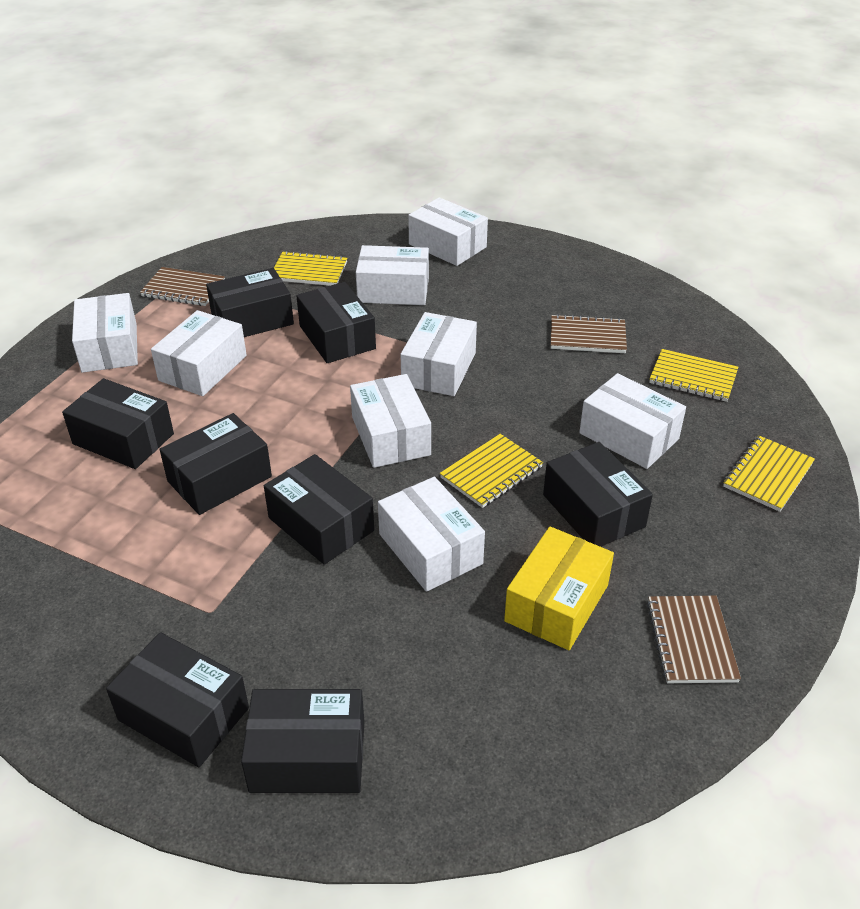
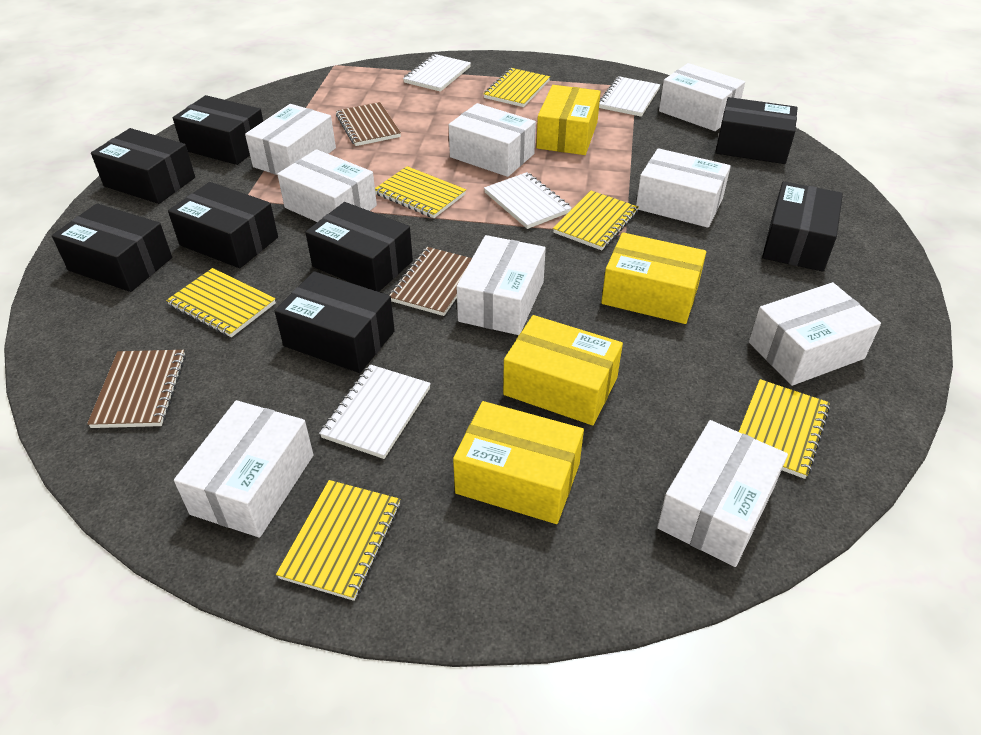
white box: 8 -> 9
white notebook: 0 -> 4
yellow box: 1 -> 4
yellow notebook: 4 -> 6

